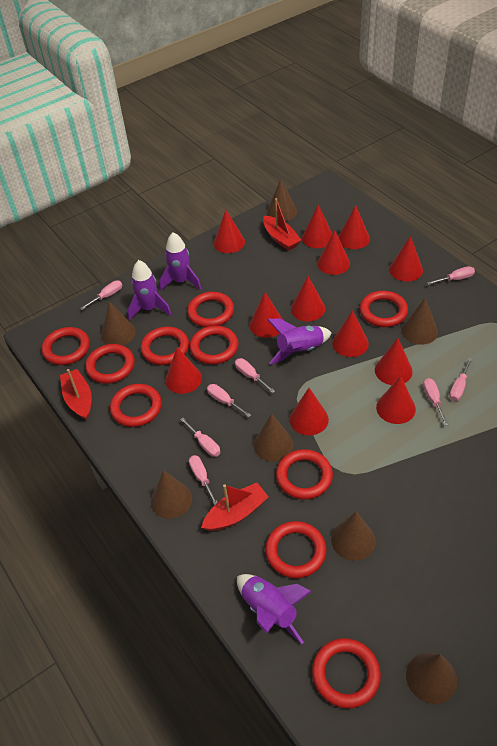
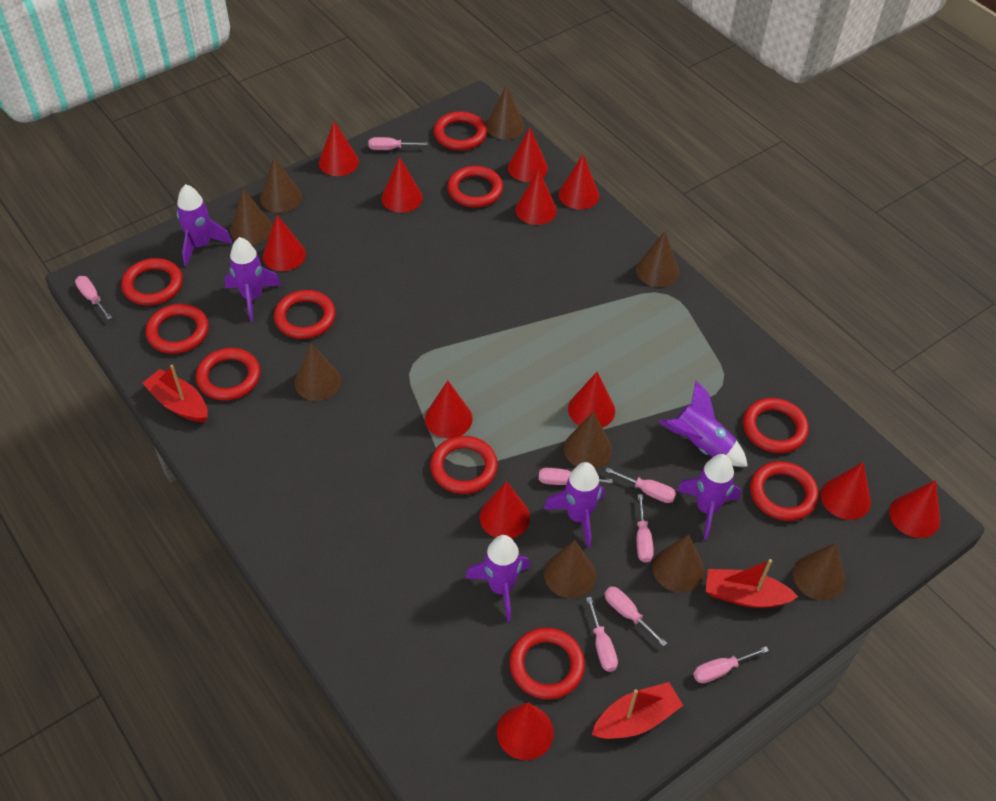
brown cone: 7 -> 9
purple rocket: 4 -> 6

